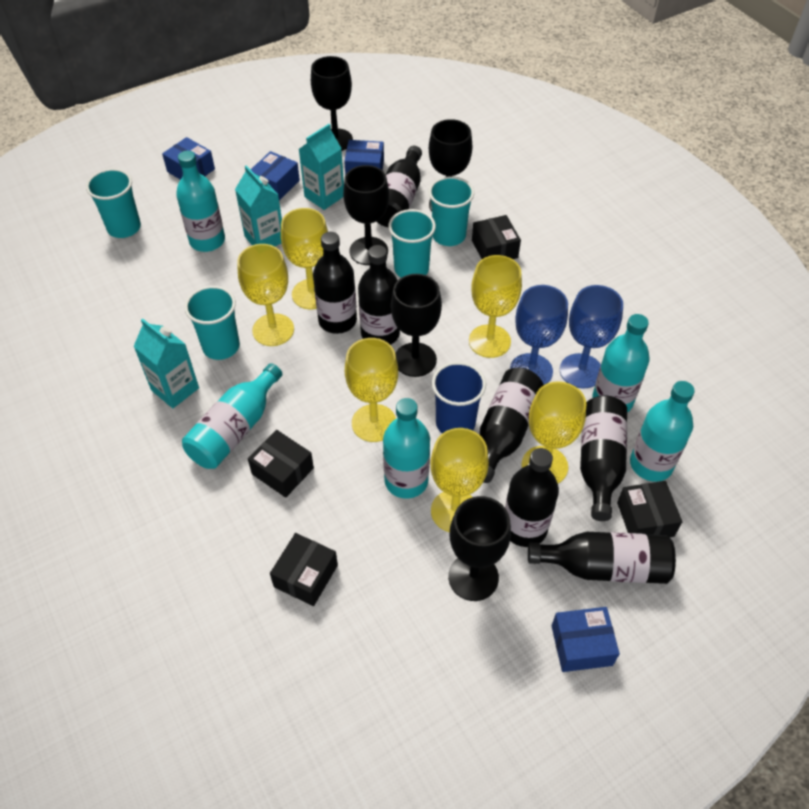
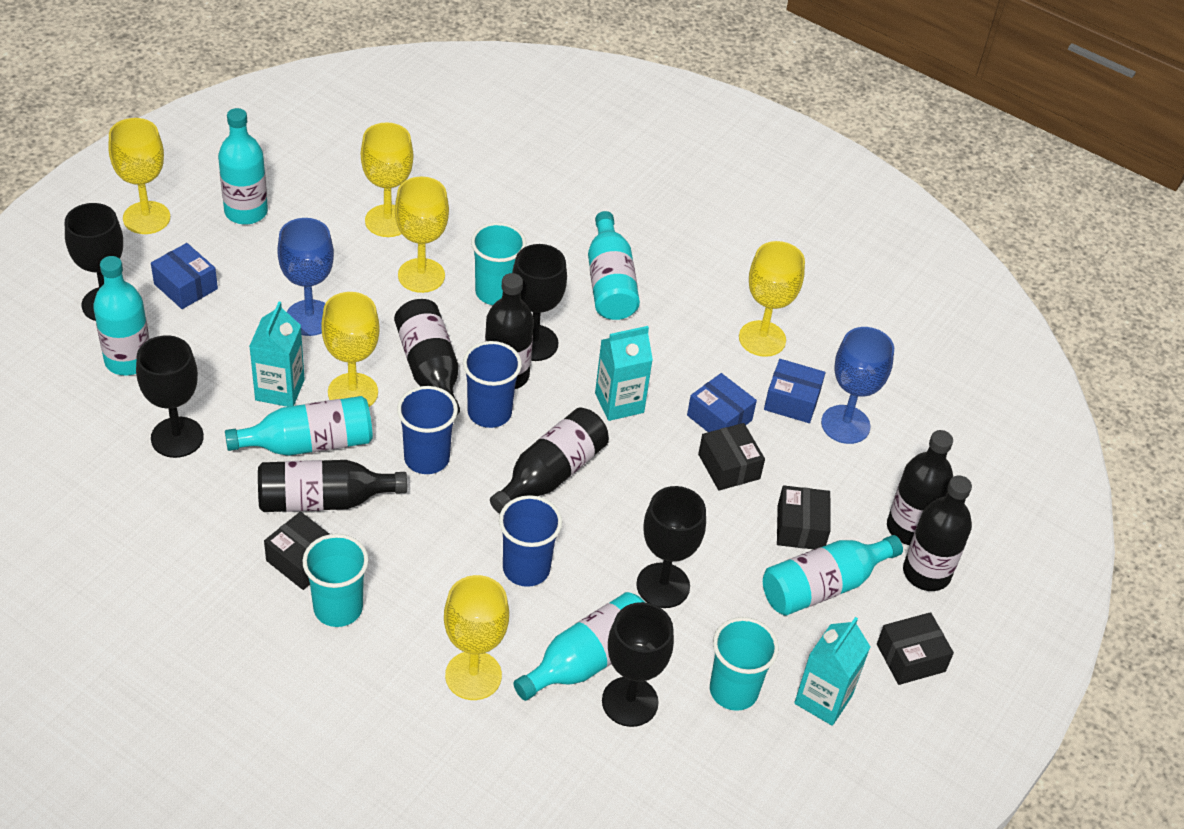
black bottle: 7 -> 6
blue box: 4 -> 3
blue cup: 1 -> 3
turquoise bottle: 5 -> 6
turquoise cup: 4 -> 3

